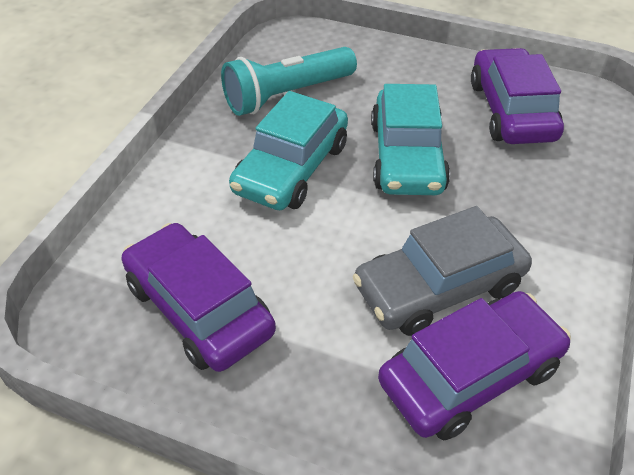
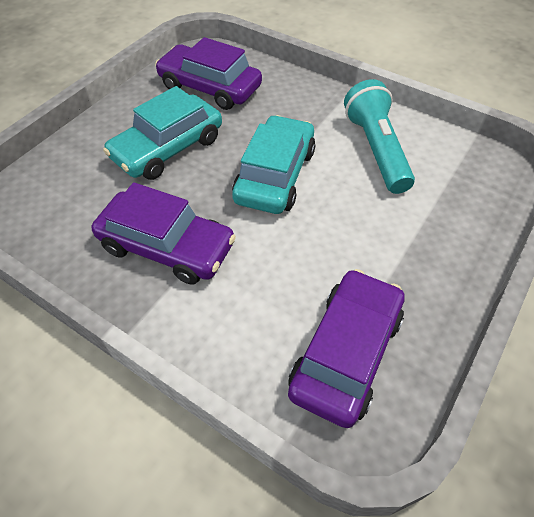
grey car: 1 -> 0

